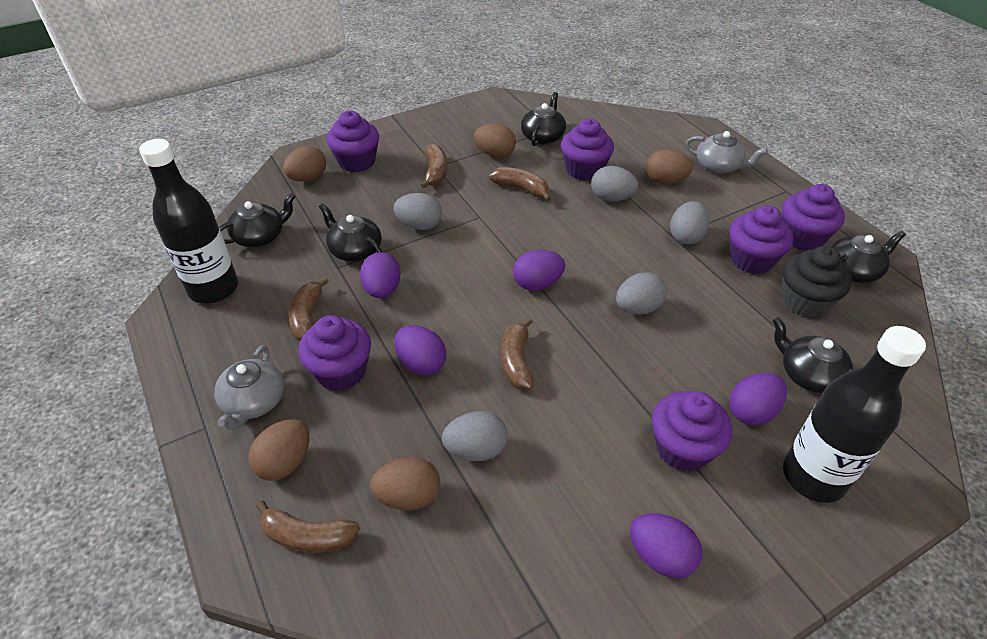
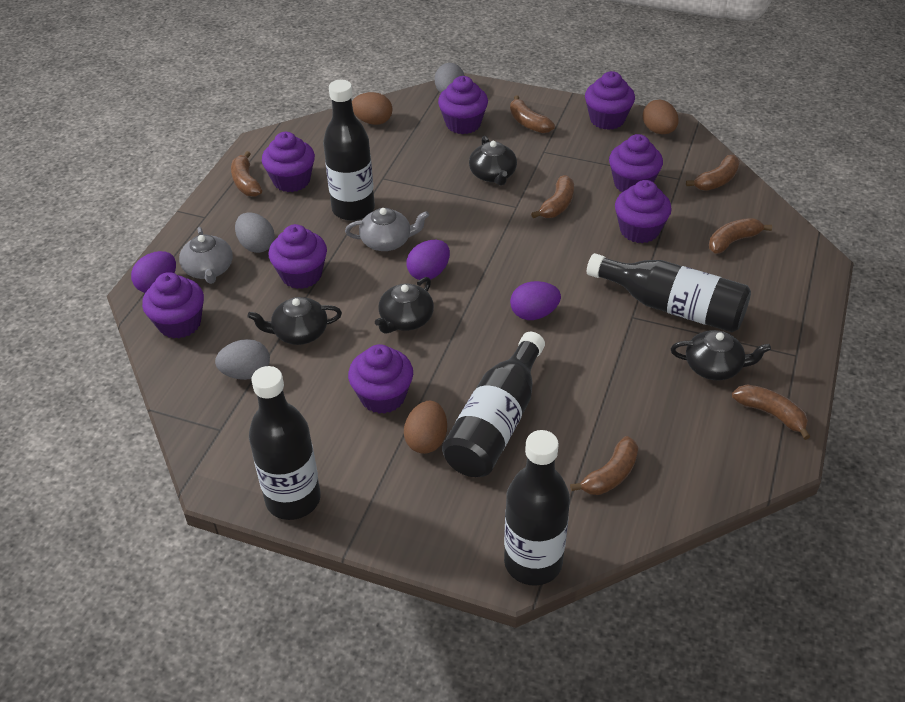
black bottle: 2 -> 5
black cupcake: 1 -> 0
black teapot: 5 -> 4
brown banana: 5 -> 7
brown egg: 5 -> 3
grey egg: 5 -> 3
purple cupcake: 6 -> 8
purple egg: 5 -> 3

